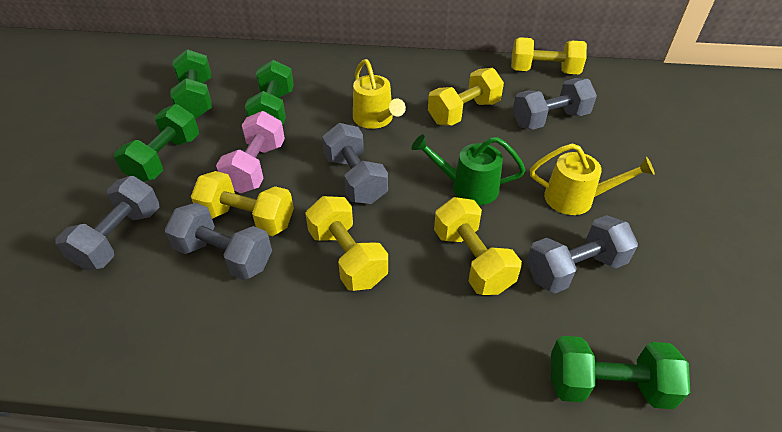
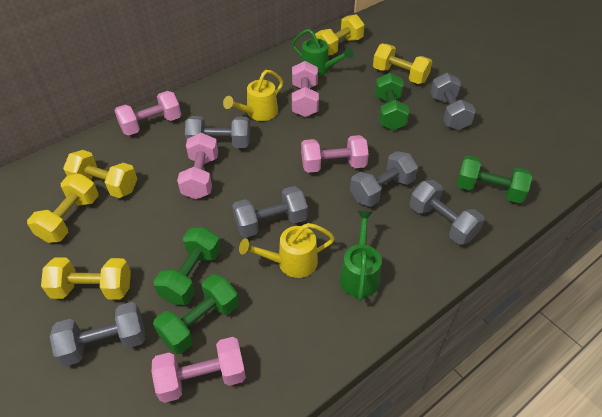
green watering can: 1 -> 2
grey dumbbell: 5 -> 6
pink dumbbell: 1 -> 5

